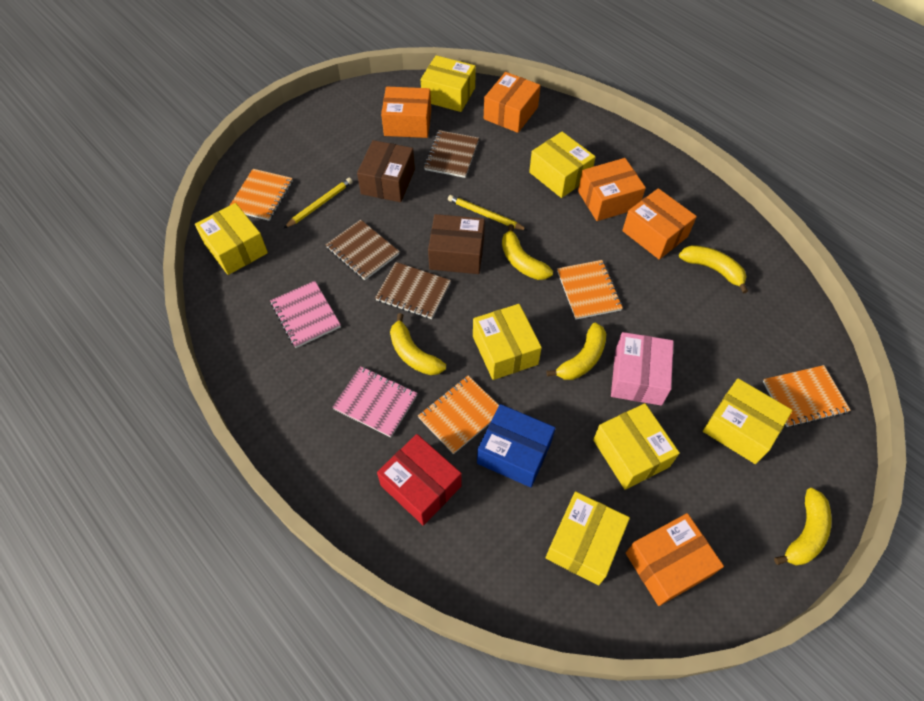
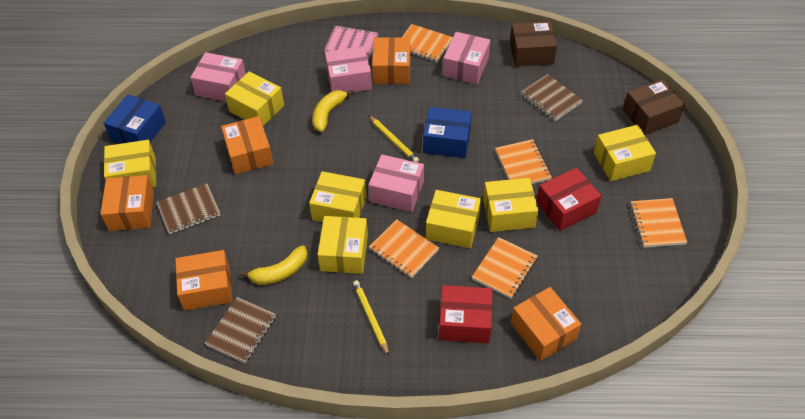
blue box: 1 -> 2
orange notebook: 4 -> 5
pink box: 1 -> 4
pink notebook: 2 -> 1
red box: 1 -> 2
yellow banana: 5 -> 2

